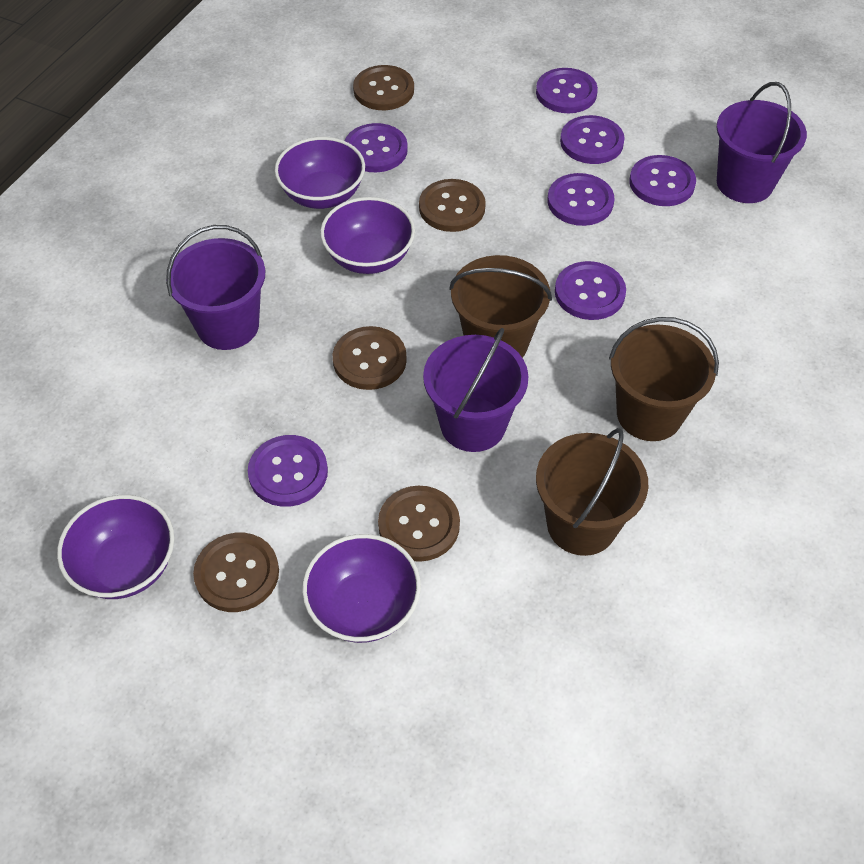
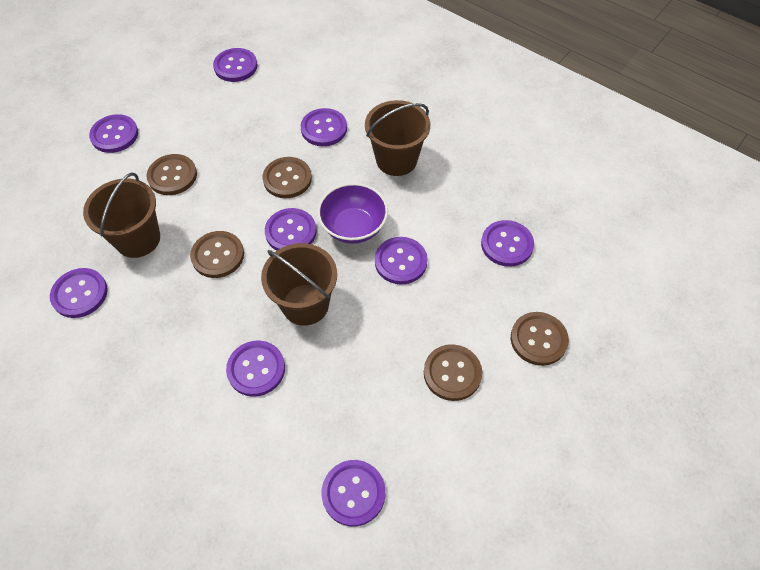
purple bowl: 4 -> 1
purple bucket: 3 -> 0
purple button: 7 -> 9

